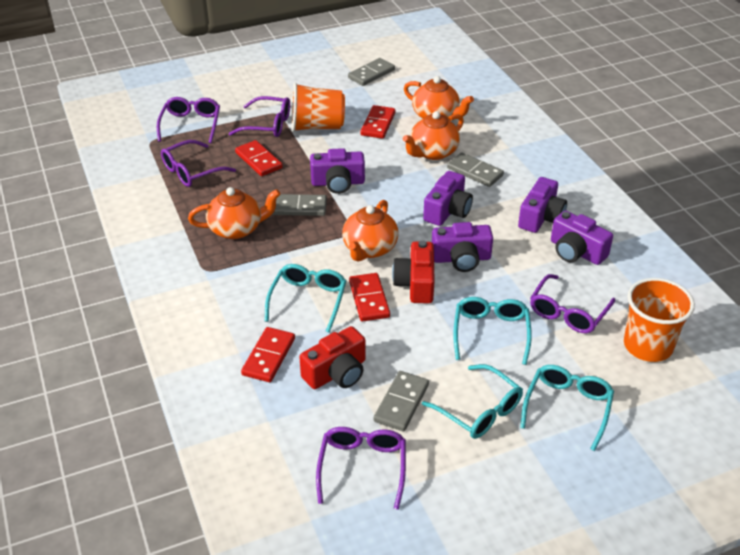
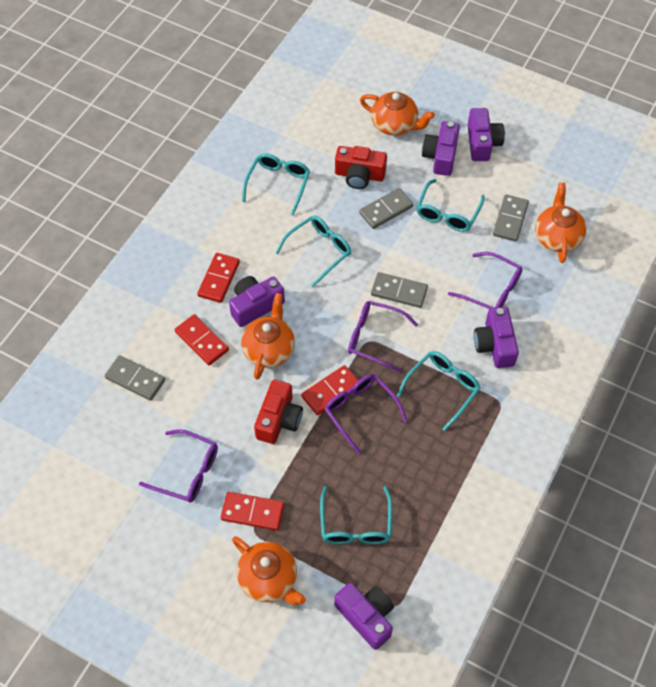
orange cup: 2 -> 0
purple glasses: 5 -> 4
turquoise glasses: 4 -> 5

